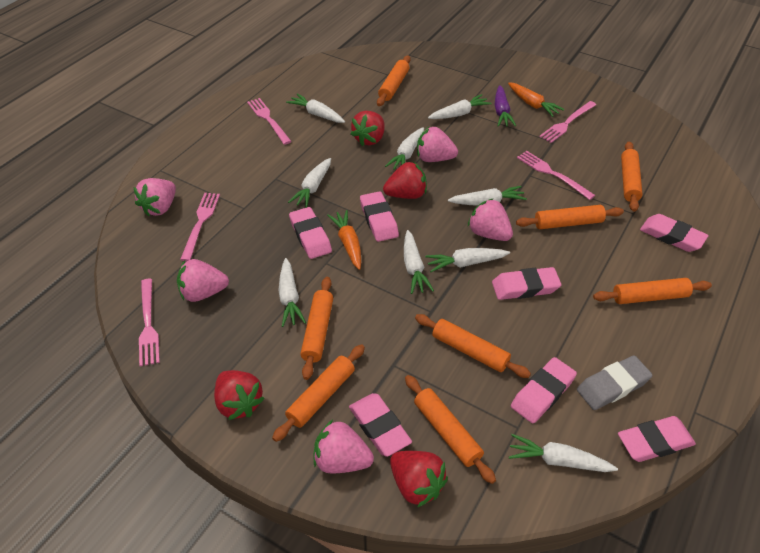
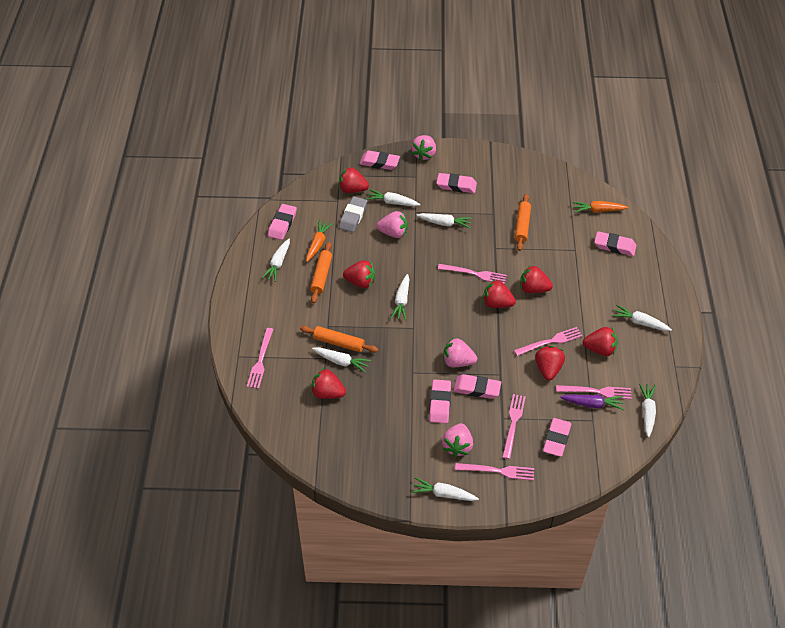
orange rolling pin: 8 -> 3
pink fork: 5 -> 6
pink strawberry: 5 -> 4
red strawberry: 4 -> 7
white carrot: 9 -> 8

